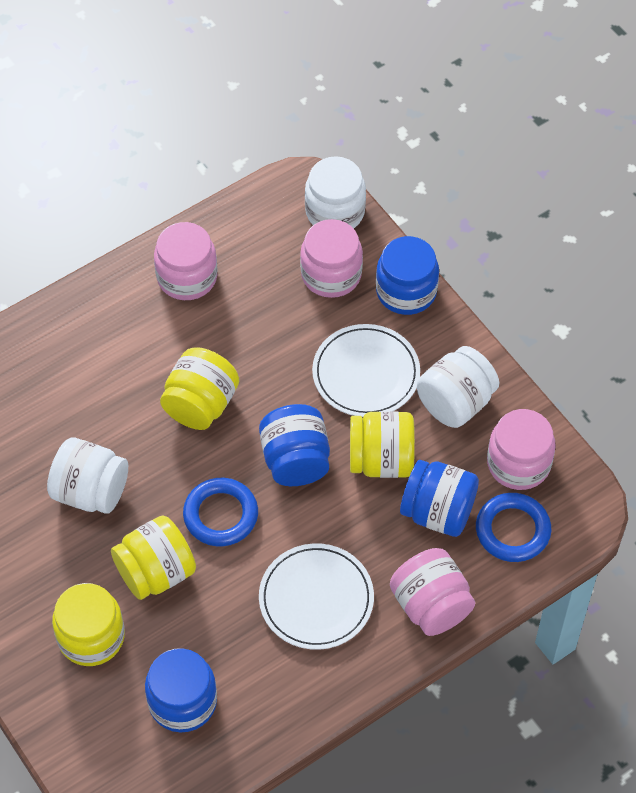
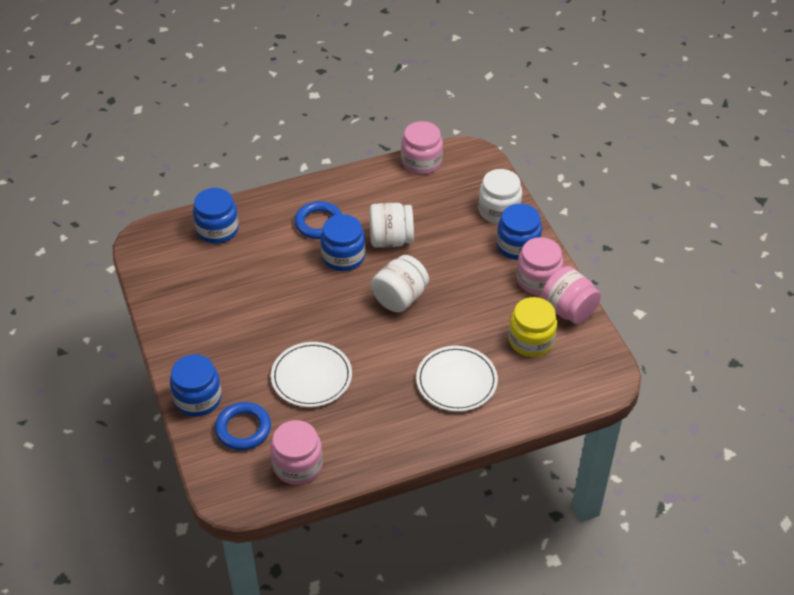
yellow jar: 4 -> 1

